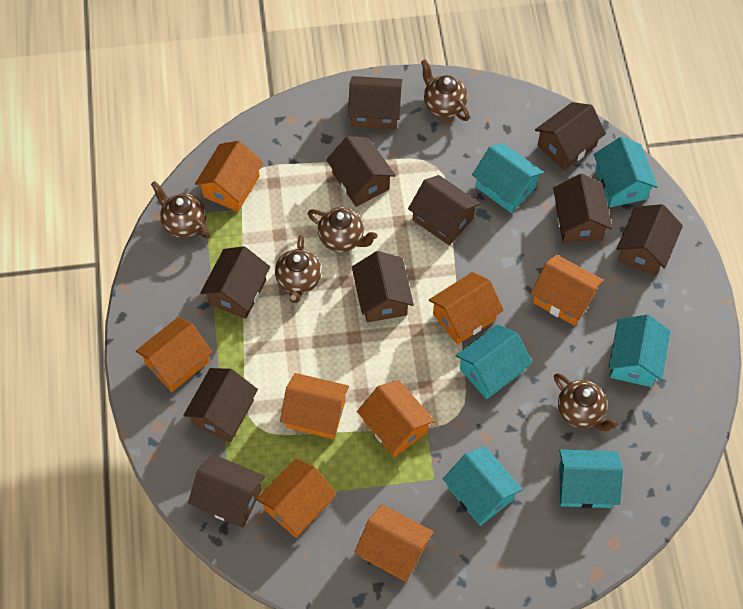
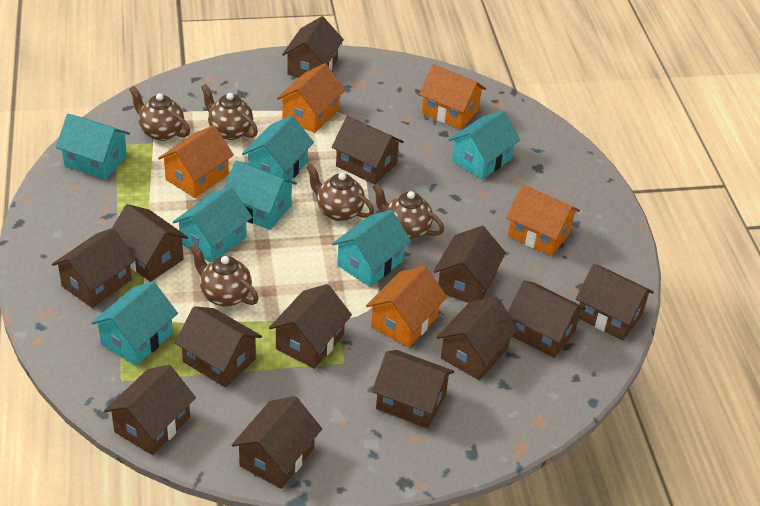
brown house: 10 -> 13
orange house: 8 -> 5
turquoise house: 6 -> 7

